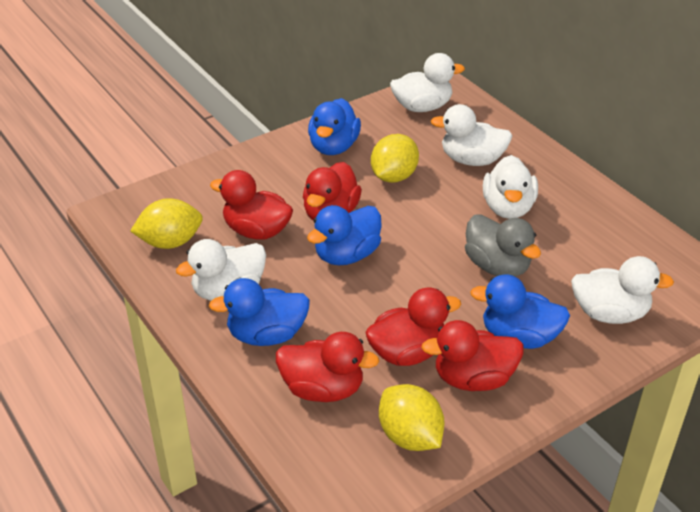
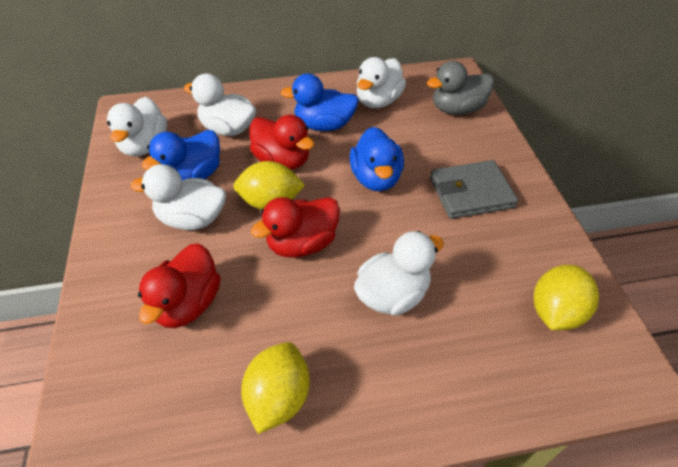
blue duck: 4 -> 3
grey wallet: 0 -> 1
red duck: 5 -> 3

